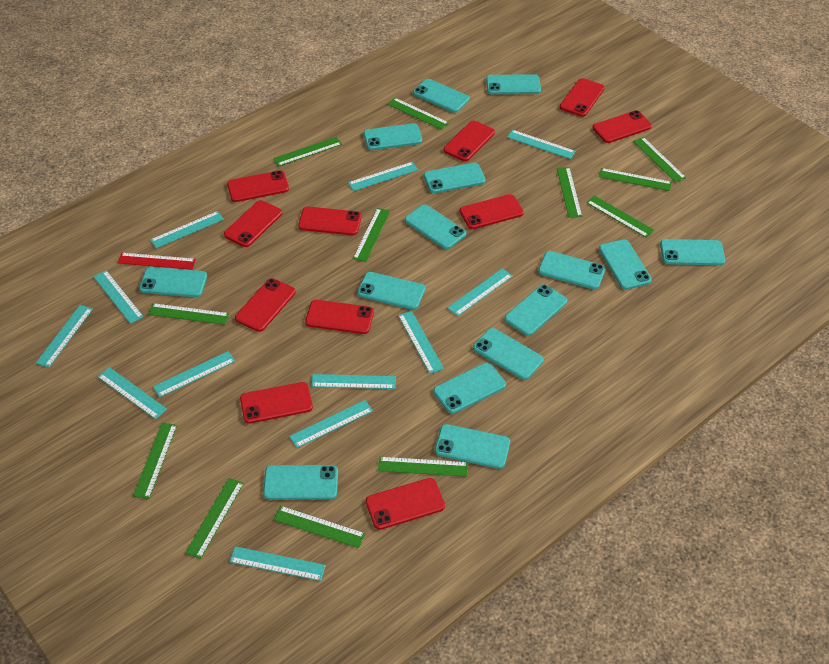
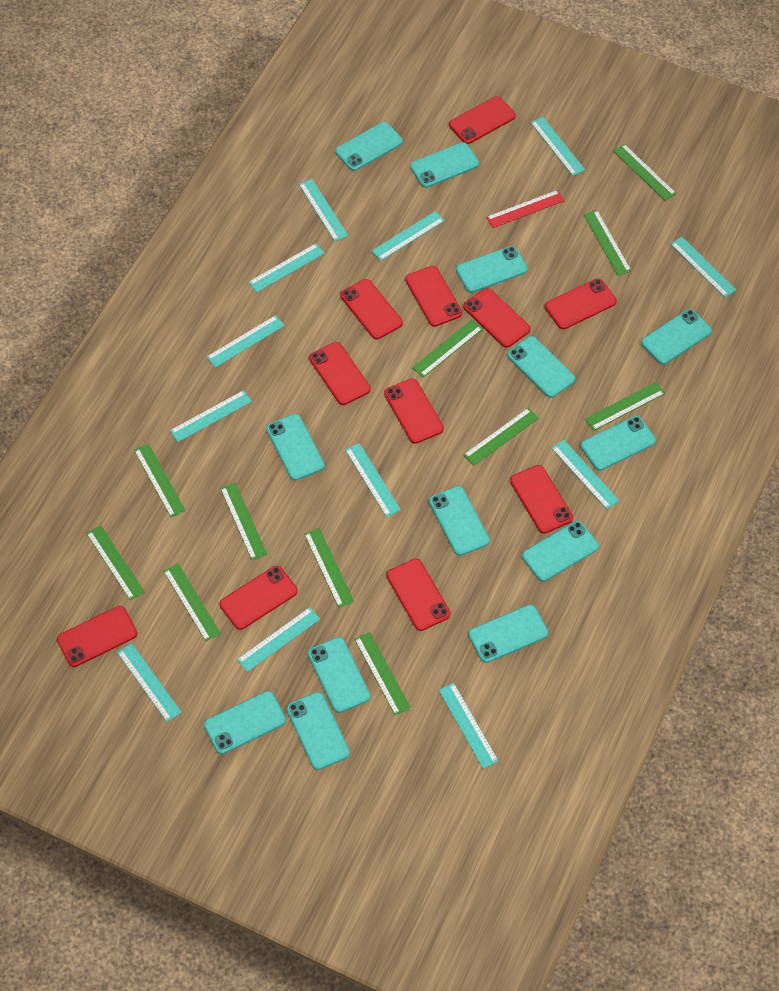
green ruler: 12 -> 11
turquoise phone: 15 -> 13

